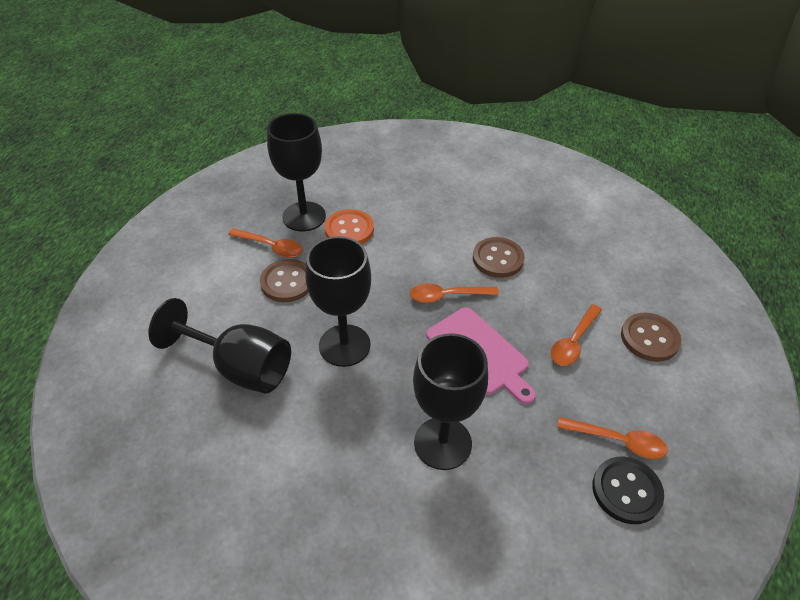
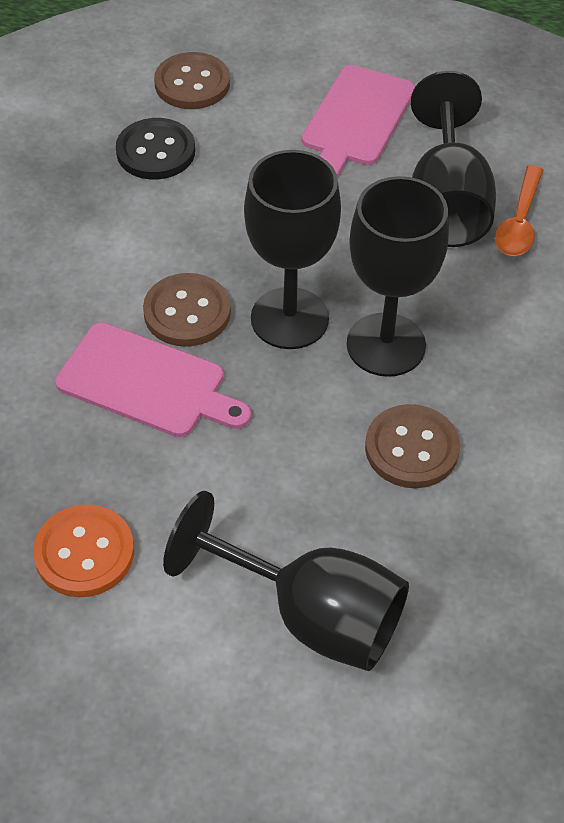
orange spoon: 4 -> 1
pink cutting board: 1 -> 2

